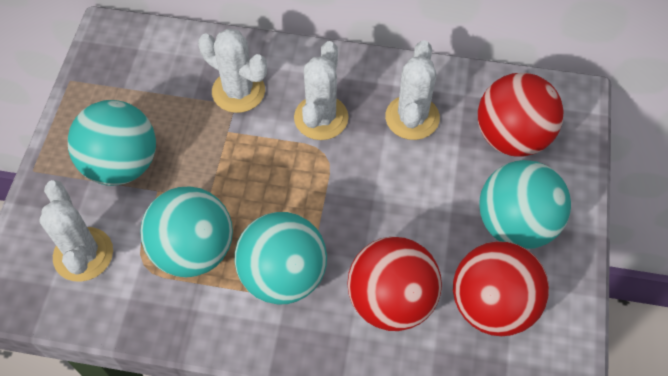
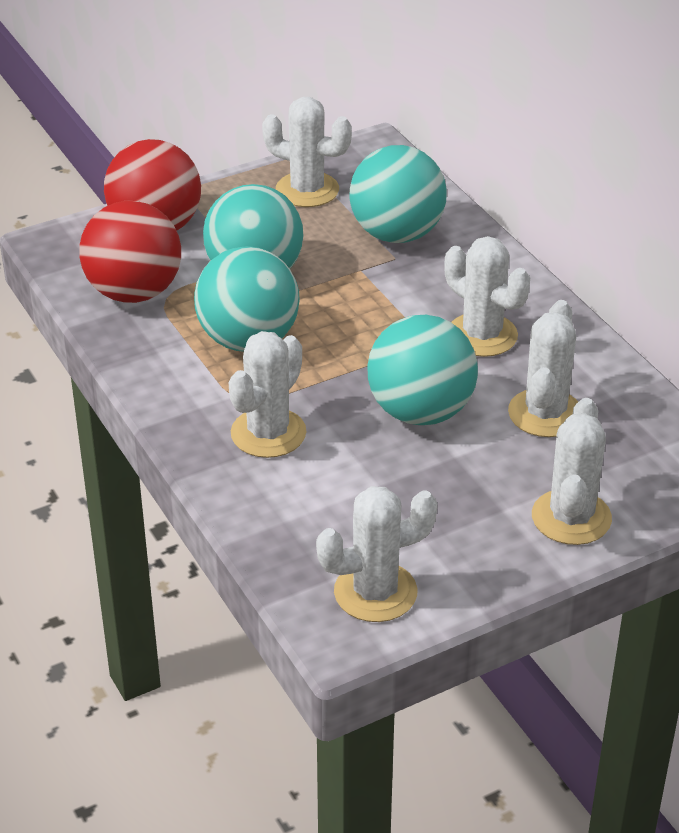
red ball: 3 -> 2
white cactus: 4 -> 6

